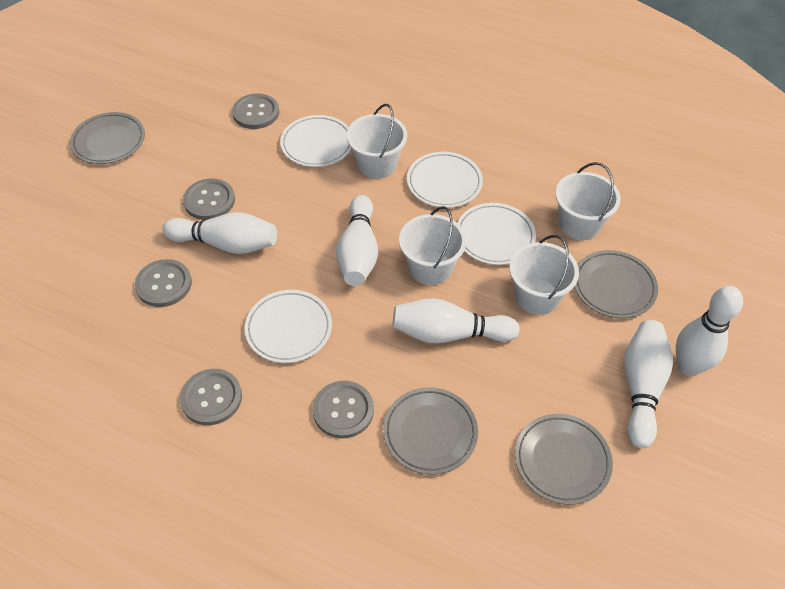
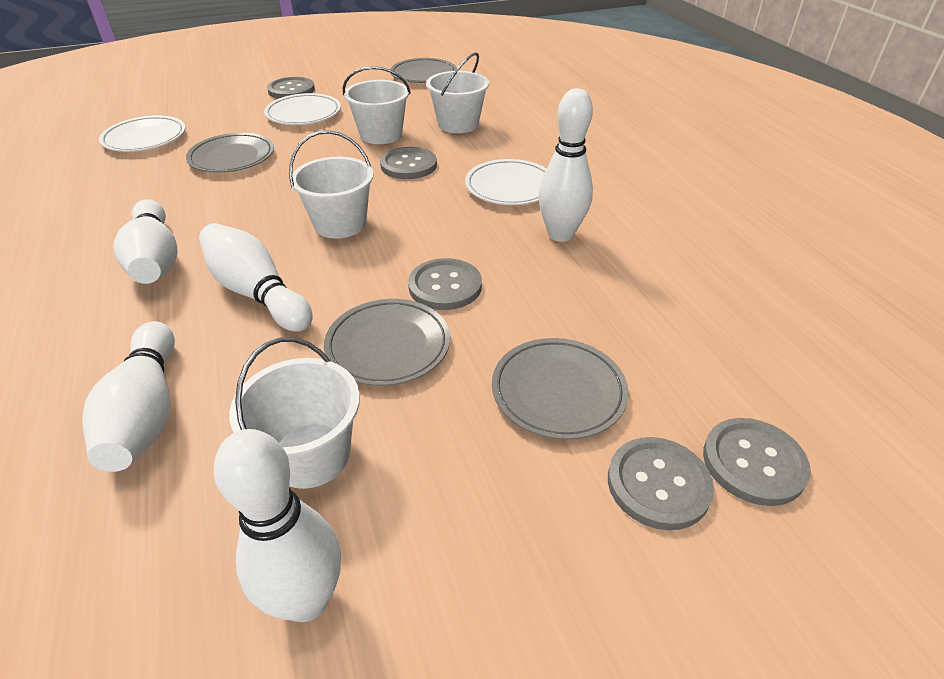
white plate: 4 -> 3

